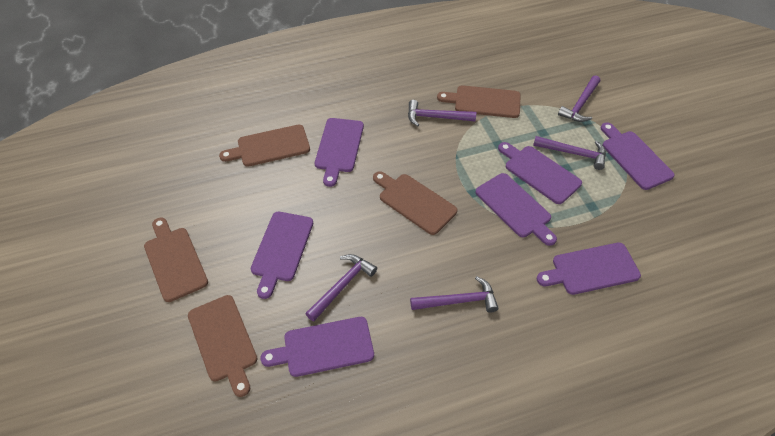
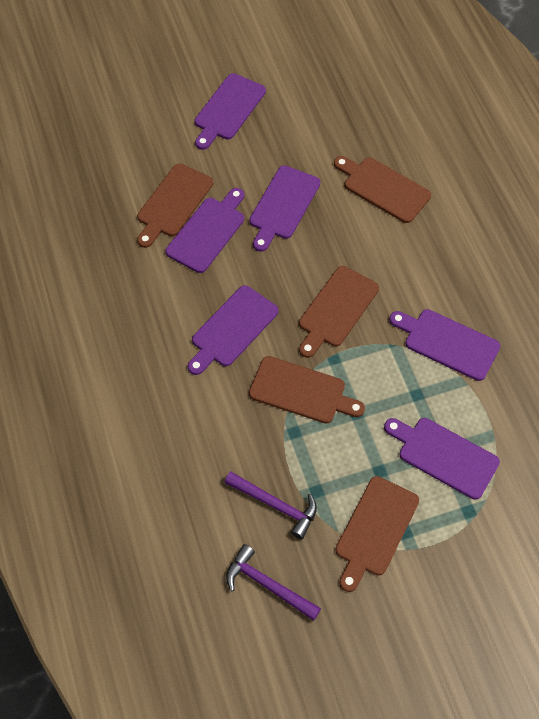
purple cutting board: 7 -> 6
purple hammer: 5 -> 2

